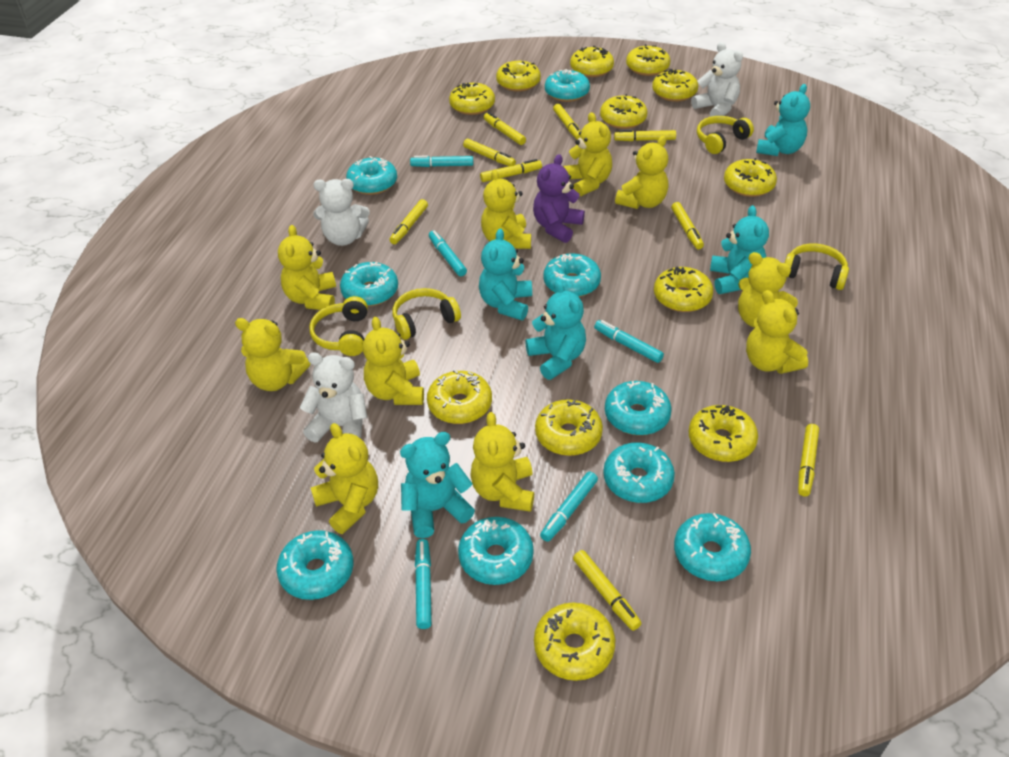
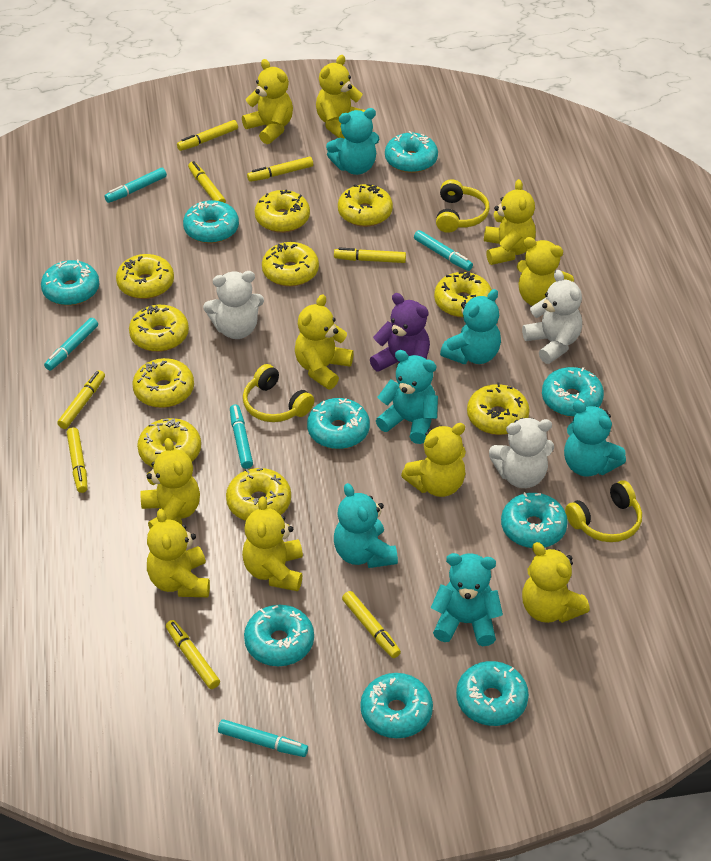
turquoise teddy bear: 5 -> 6
yellow donut: 12 -> 10
yellow headphones: 4 -> 3
yellow marker: 9 -> 8

